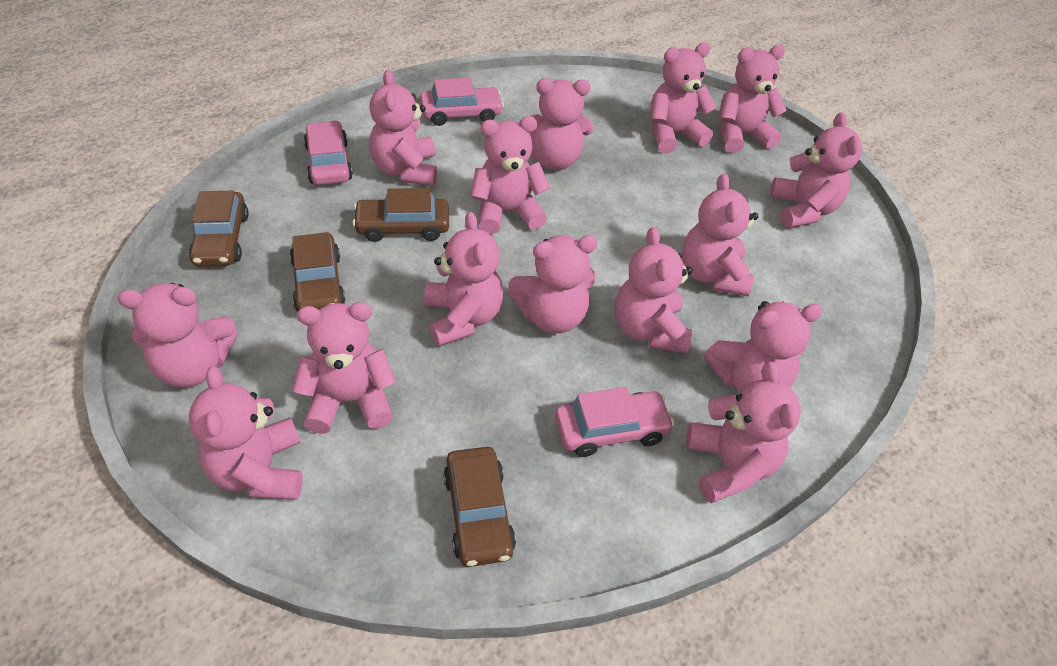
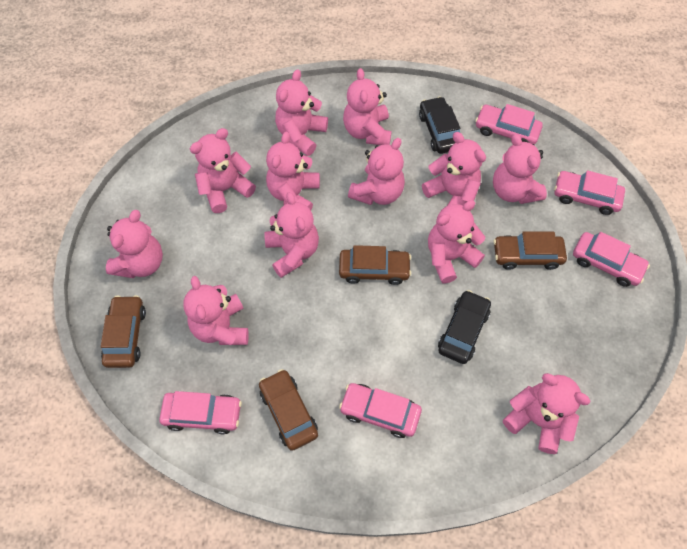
black car: 0 -> 2
pink car: 3 -> 5
pink teddy bear: 15 -> 12

